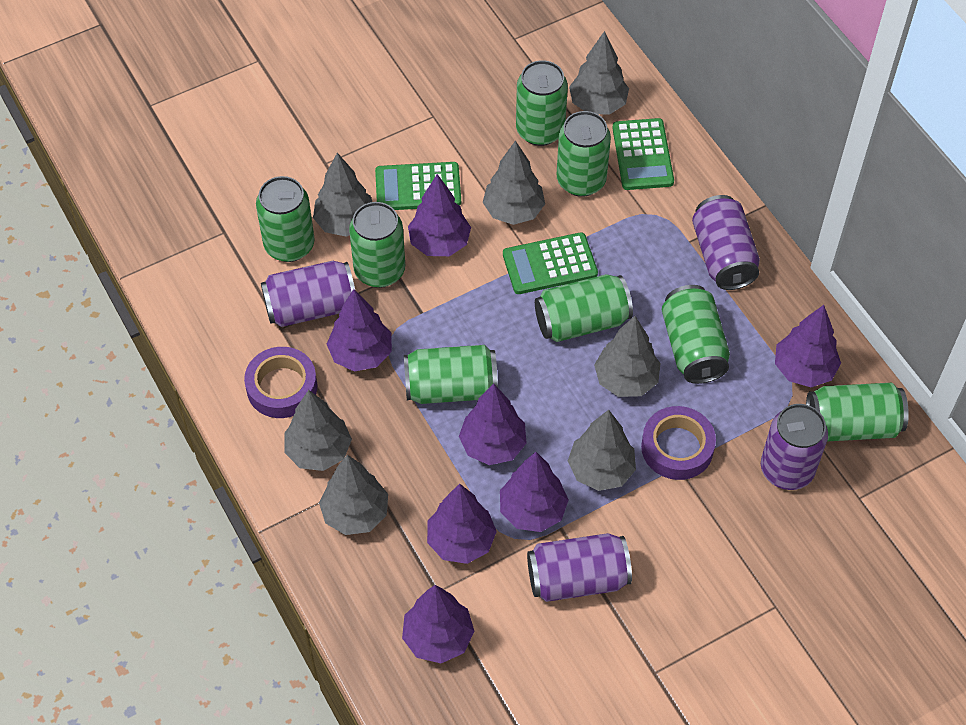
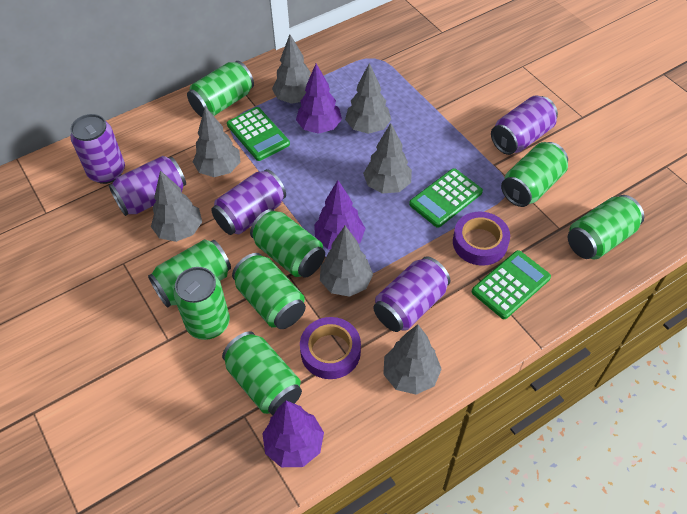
purple can: 4 -> 5
purple tree: 7 -> 3

